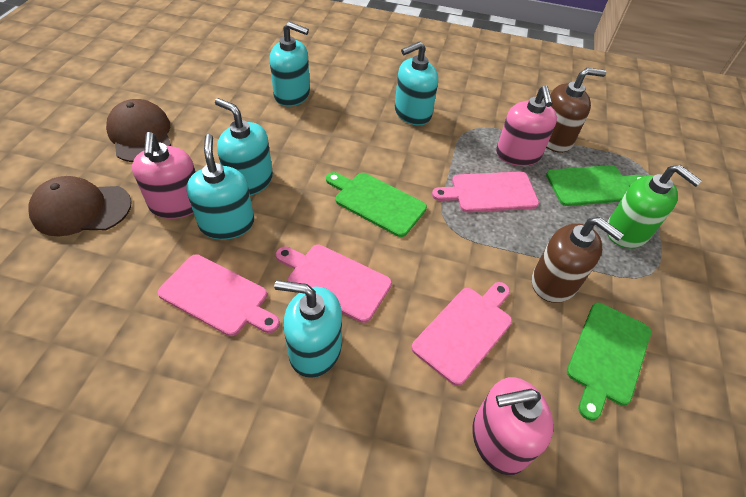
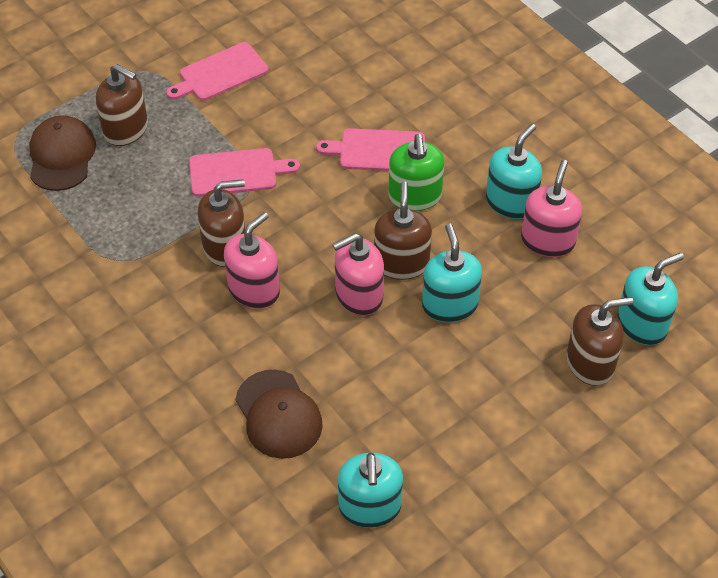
brown soap dispenser: 2 -> 4
green cutting board: 3 -> 0
pink cutting board: 4 -> 3
turquoise soap dispenser: 5 -> 4

